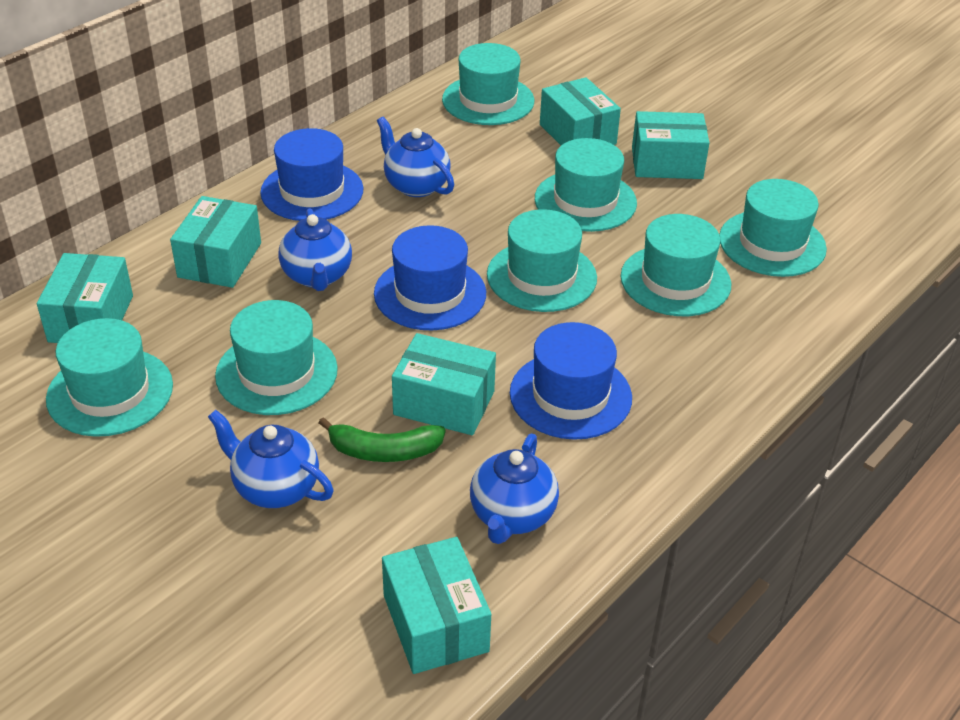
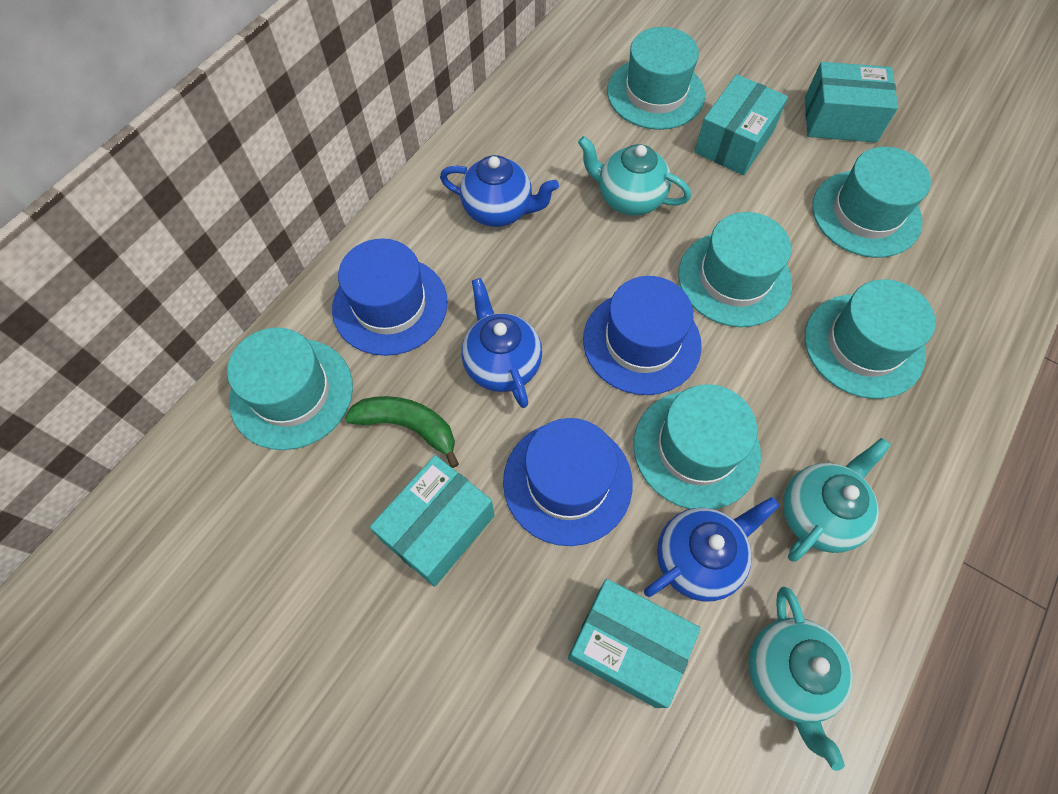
blue teapot: 4 -> 3
turquoise box: 6 -> 4
turquoise hat: 7 -> 6
turquoise teapot: 0 -> 3

